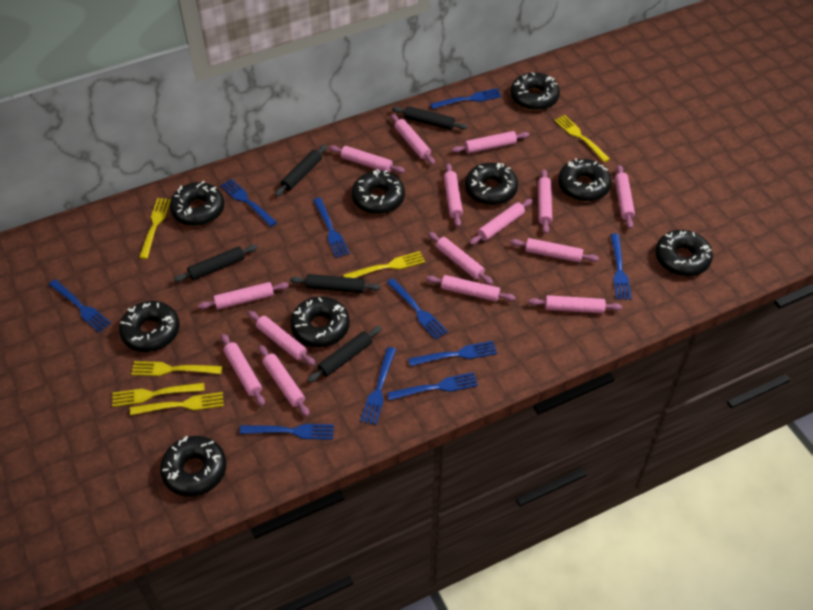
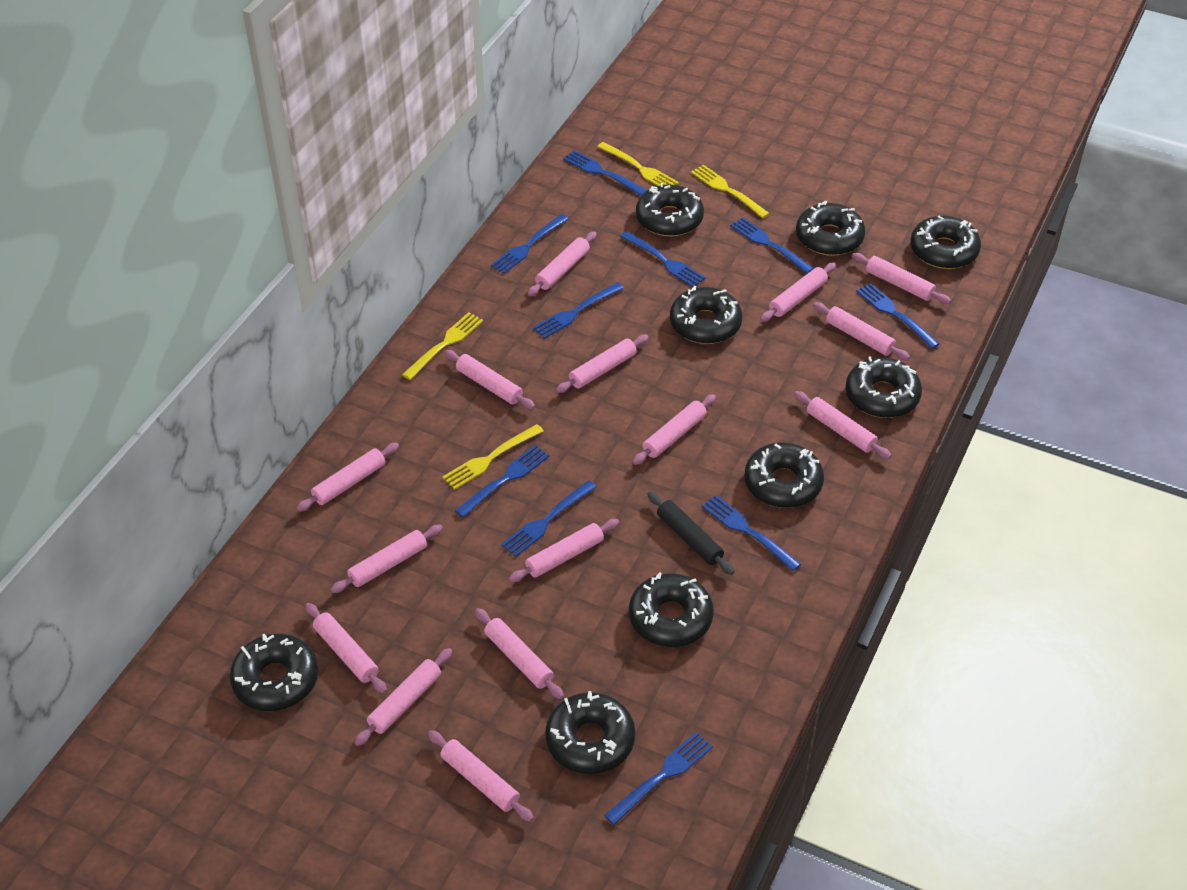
black rolling pin: 5 -> 1
yellow fork: 6 -> 4

